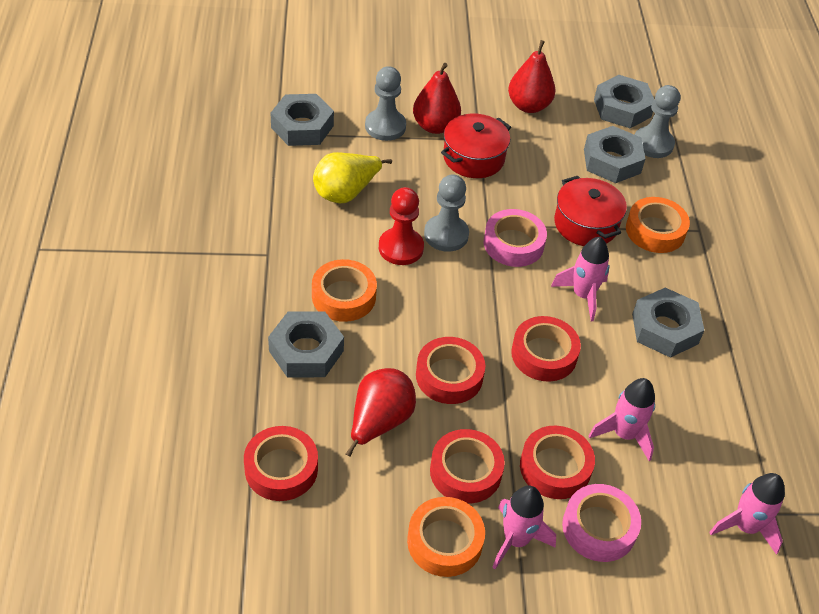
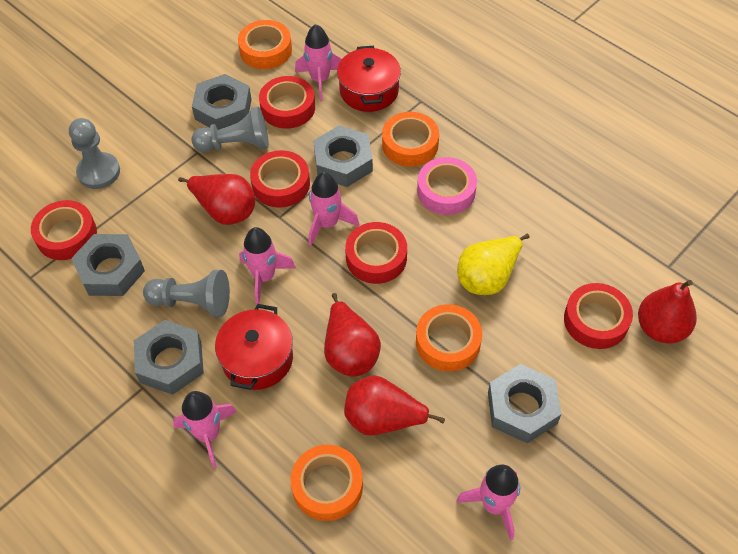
orange tape: 3 -> 4
pink rocket: 4 -> 5
pink tape: 2 -> 1
red pawn: 1 -> 0
red pear: 3 -> 4

